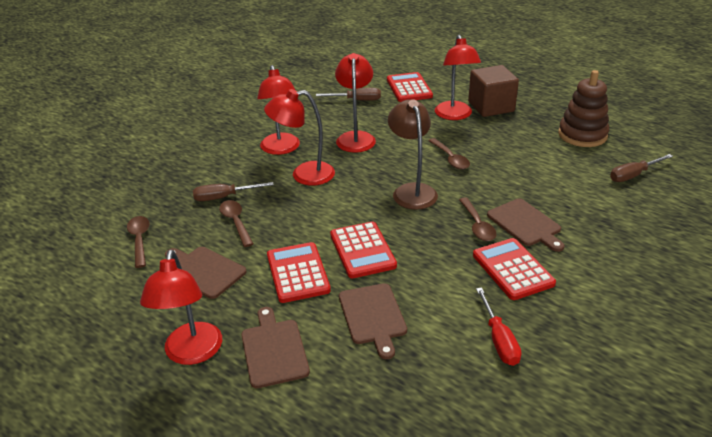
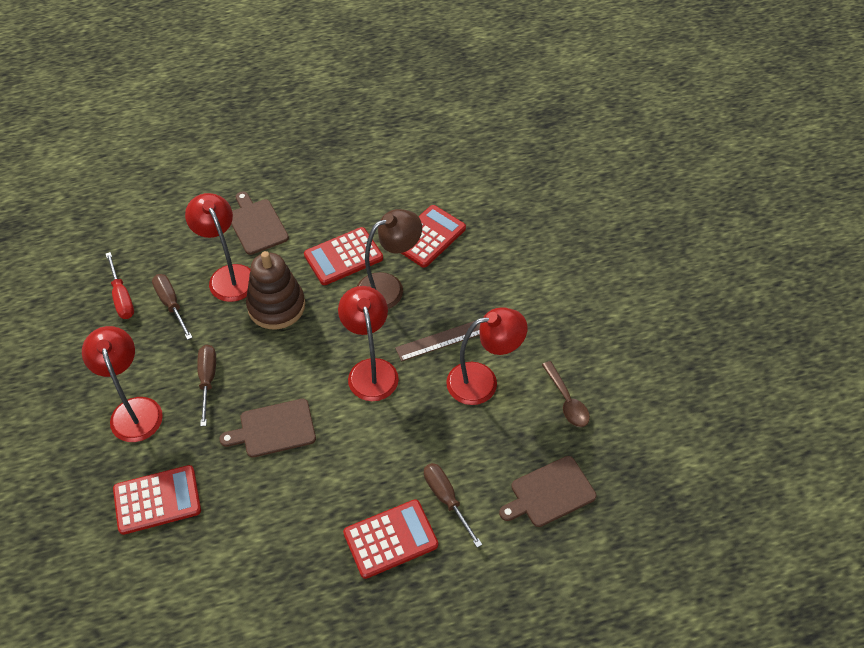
brown cube: 1 -> 0
brown cutting board: 4 -> 3
brown ruler: 0 -> 1
brown spoon: 4 -> 1
red lamp: 5 -> 4

